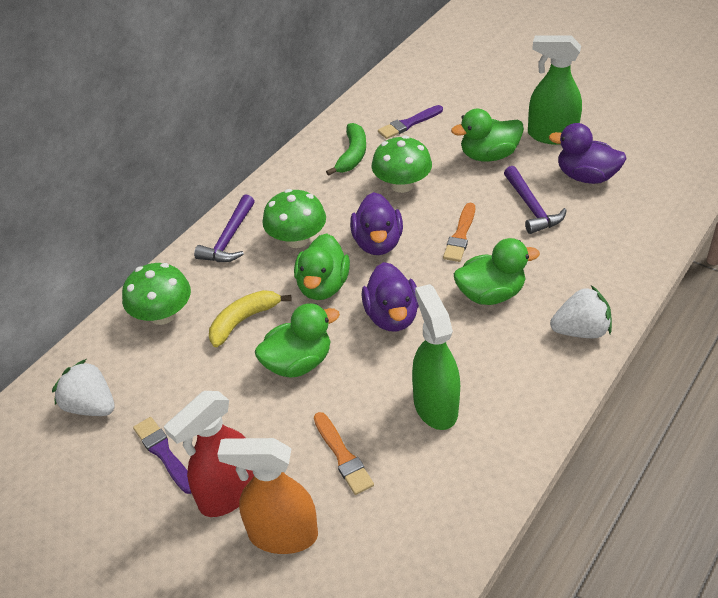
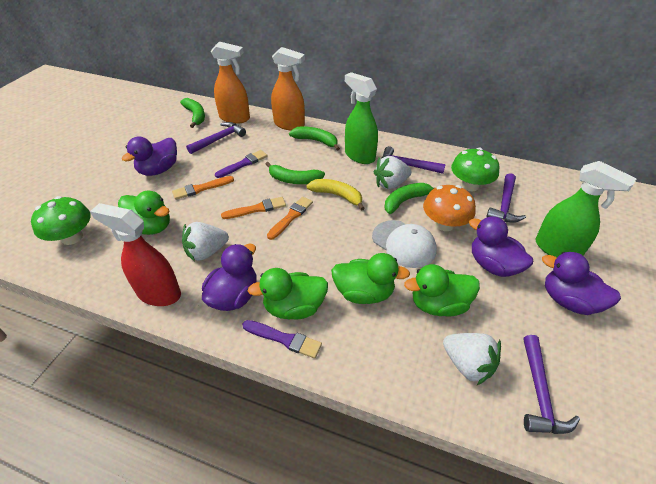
green banana: 1 -> 4
green mushroom: 3 -> 2
orange brush: 2 -> 3
orange mushroom: 0 -> 1
orange spray bottle: 1 -> 2
purple duck: 3 -> 4
purple hammer: 2 -> 4
white cap: 0 -> 1
white strawberry: 2 -> 3

